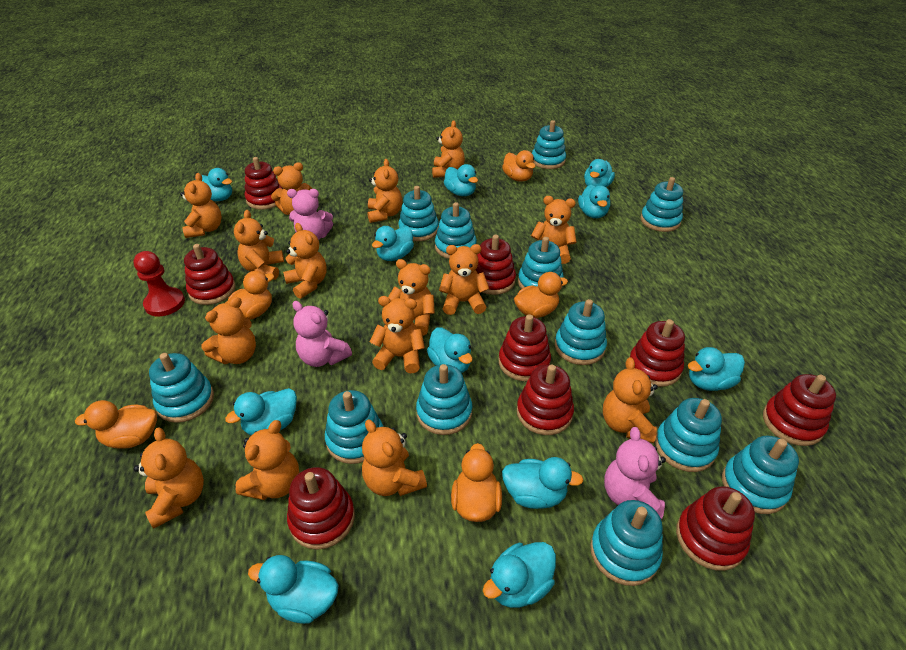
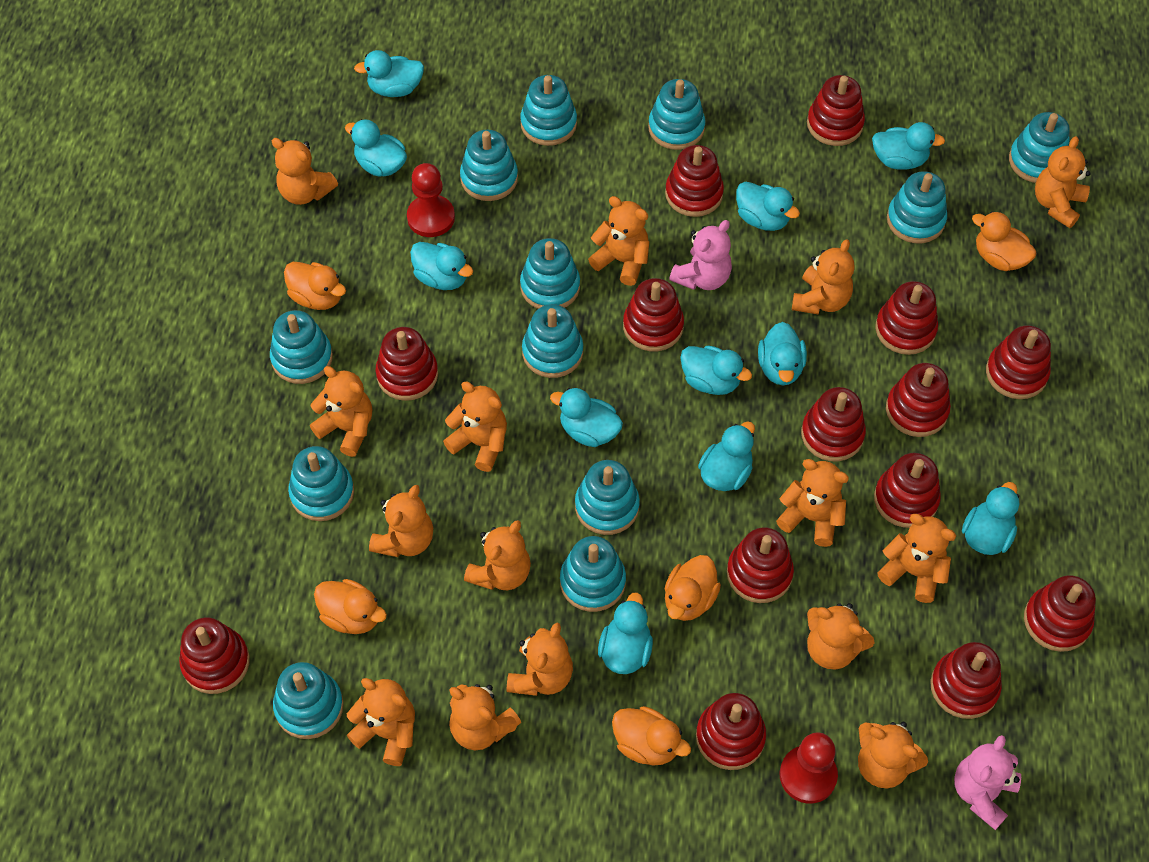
pink teddy bear: 3 -> 2
red pawn: 1 -> 2
red stacking toy: 9 -> 14

